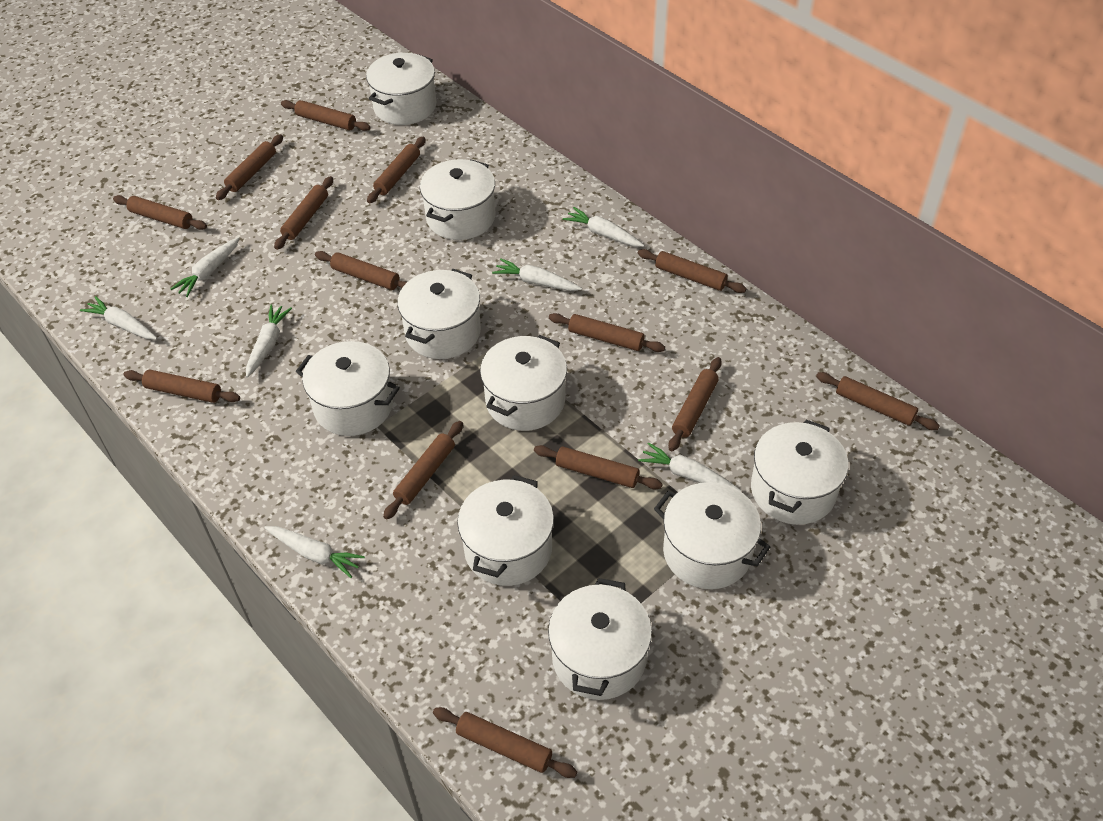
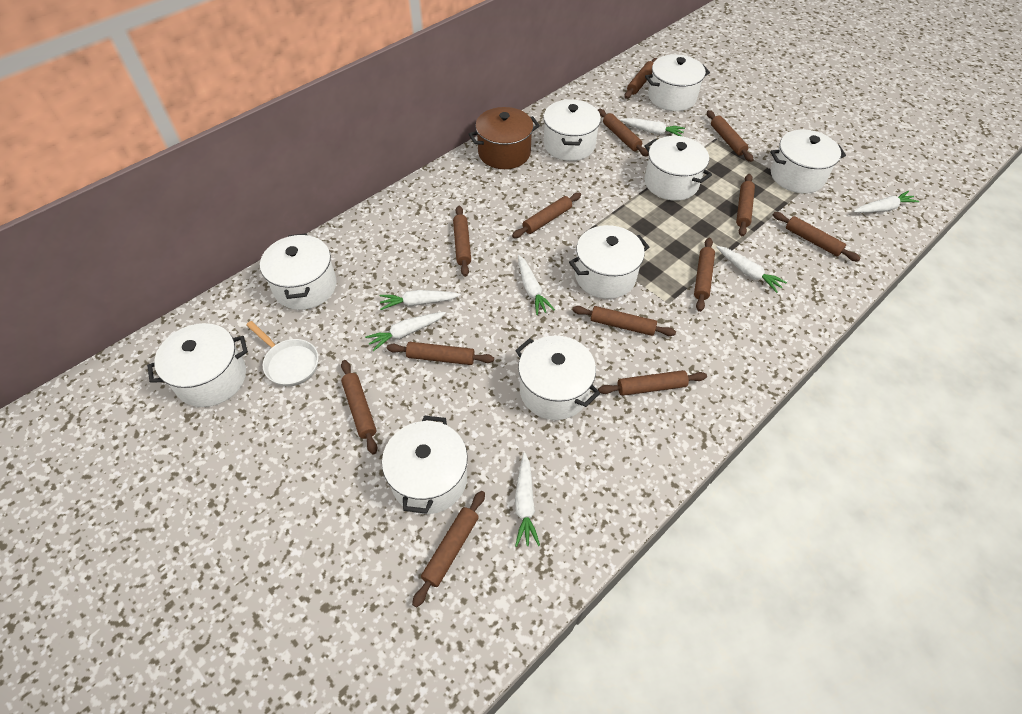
brown pot: 0 -> 1
brown rolling pin: 14 -> 13
white pan: 0 -> 1

